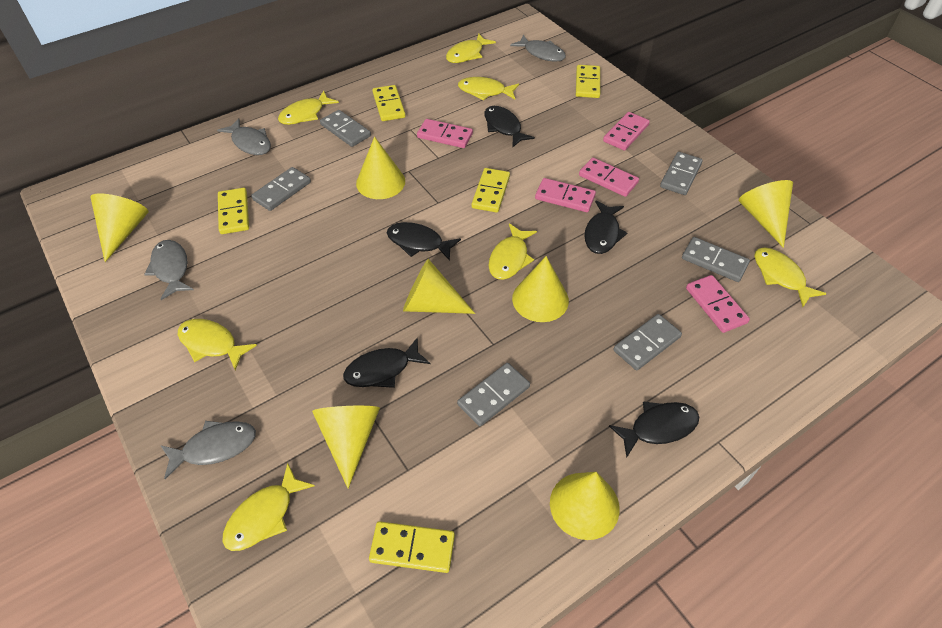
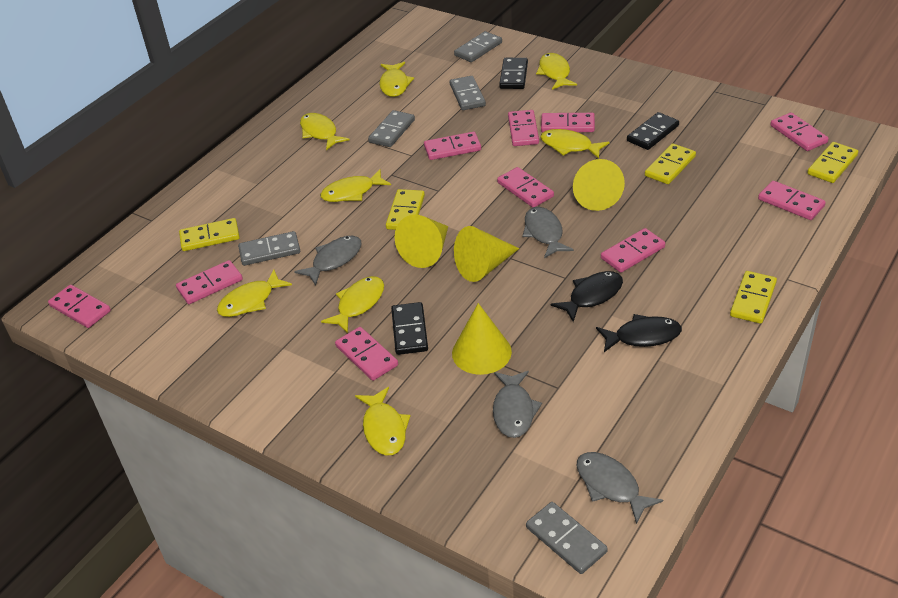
black domino: 0 -> 3
black fish: 5 -> 2
grey domino: 6 -> 5
pink domino: 5 -> 10
yellow cone: 7 -> 4
yellow fish: 7 -> 8

